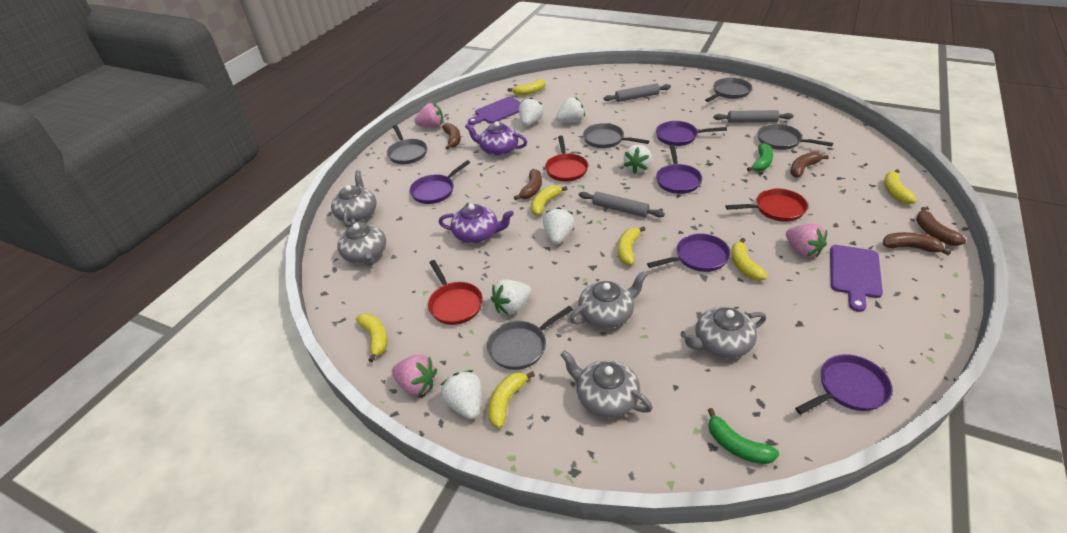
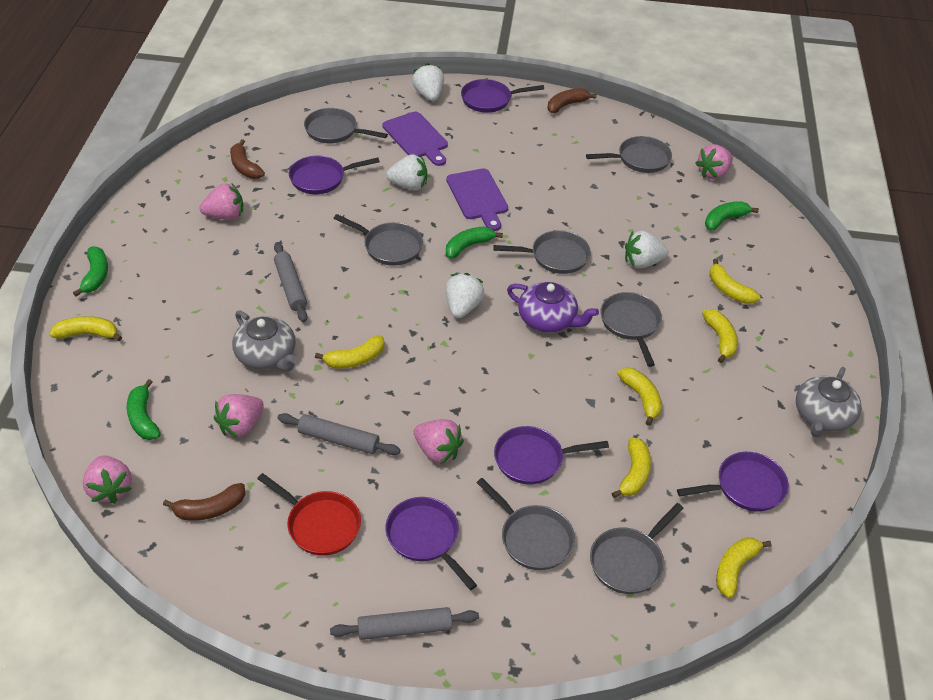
brown banana: 5 -> 3
green banana: 2 -> 4
grey pan: 5 -> 7
grey teapot: 5 -> 2
pink strawberry: 3 -> 5
purple teapot: 2 -> 1
red pan: 3 -> 1
white strawberry: 6 -> 4

